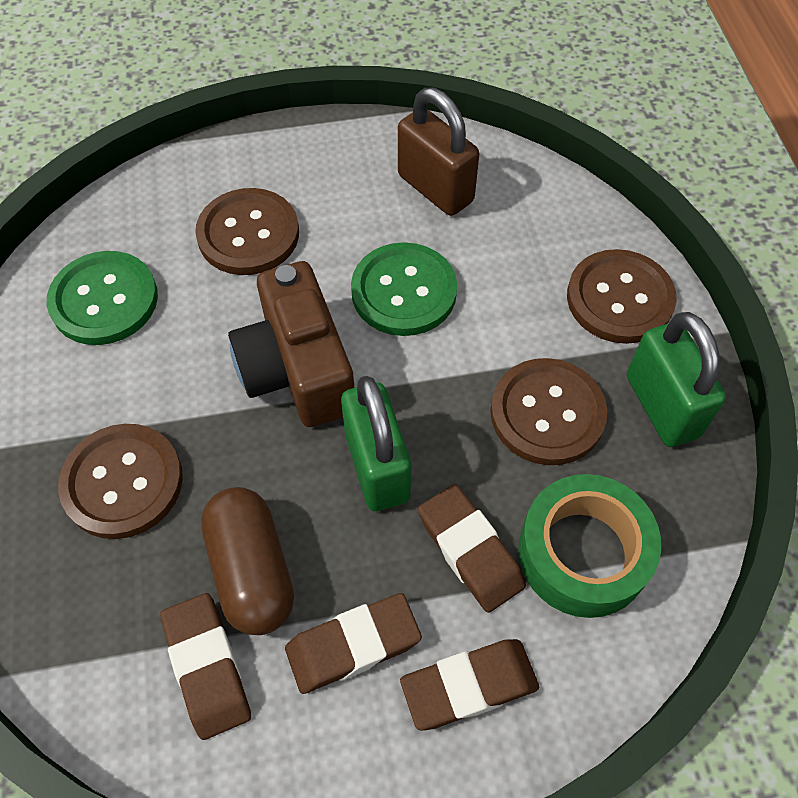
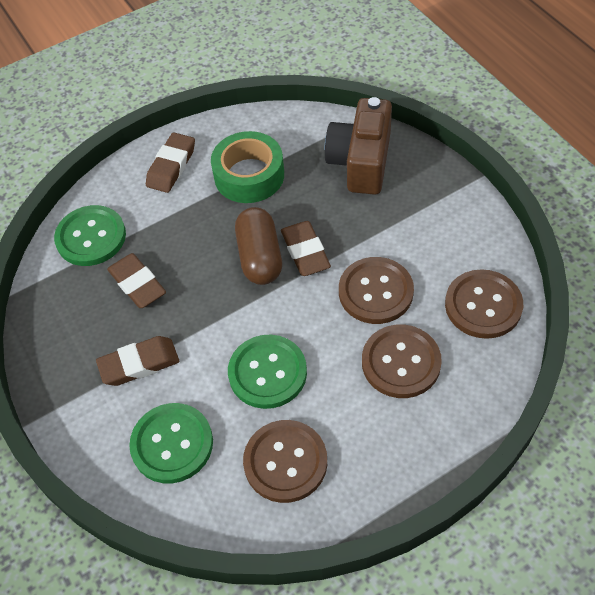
brown padlock: 1 -> 0
green button: 2 -> 3
green padlock: 2 -> 0

